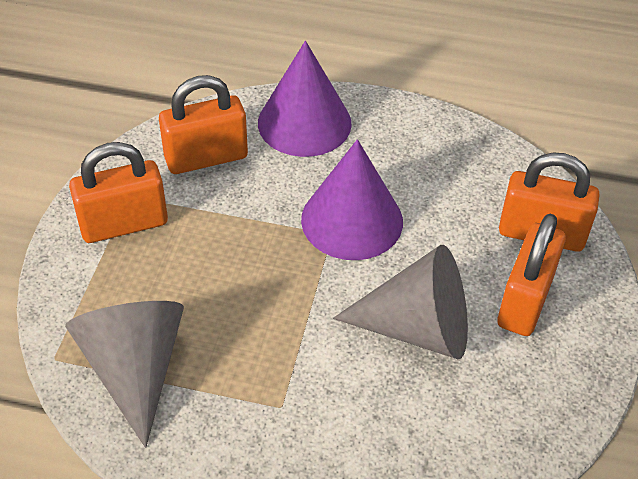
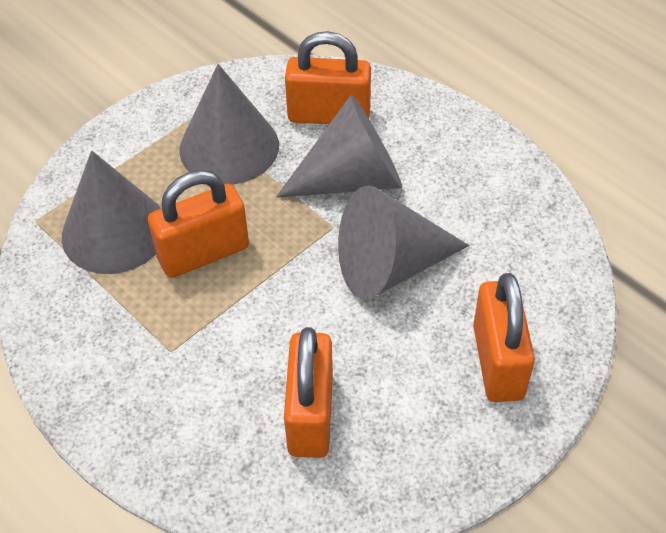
grey cone: 2 -> 4
purple cone: 2 -> 0

